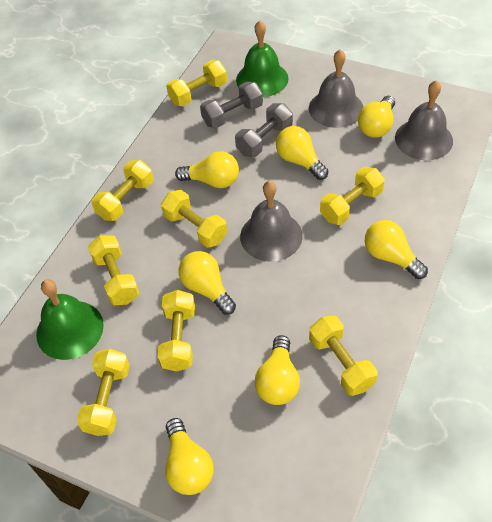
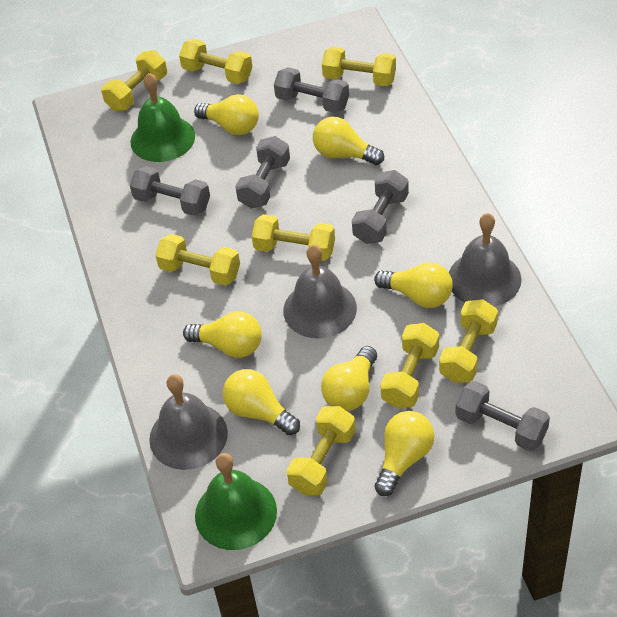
grey dumbbell: 2 -> 5

